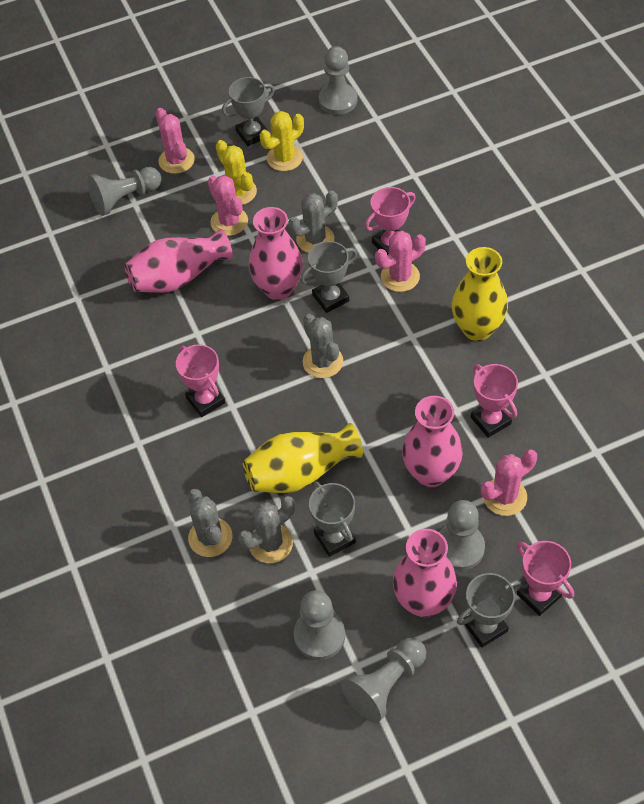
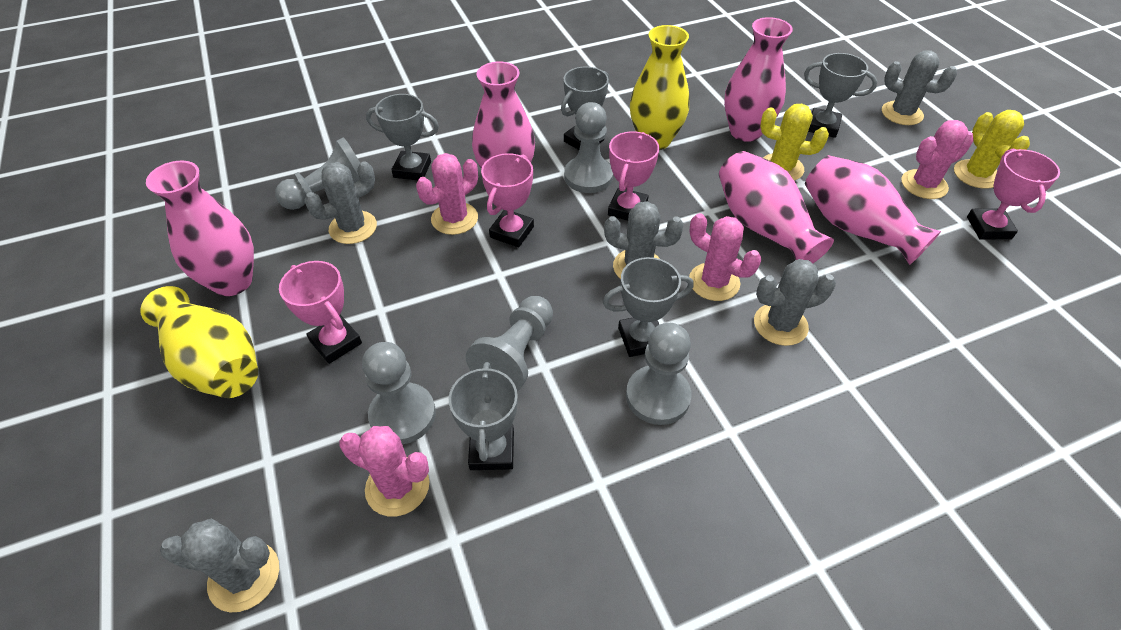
grey cactus: 4 -> 5
grey trophy: 4 -> 5
pink vase: 4 -> 5

